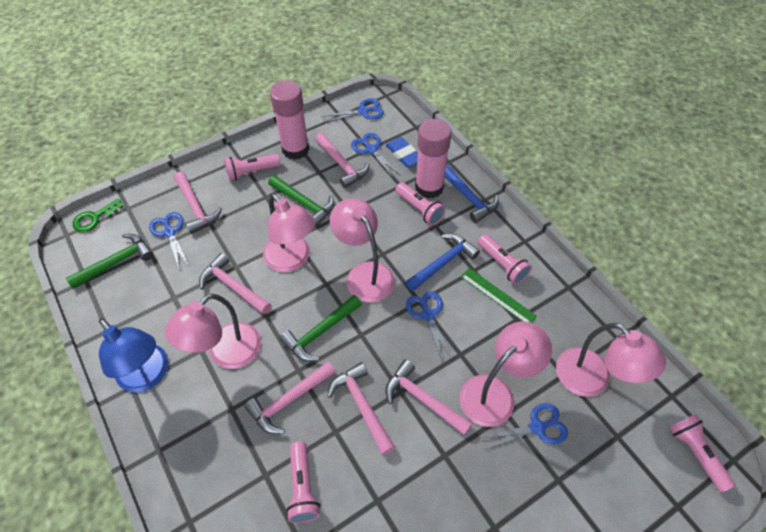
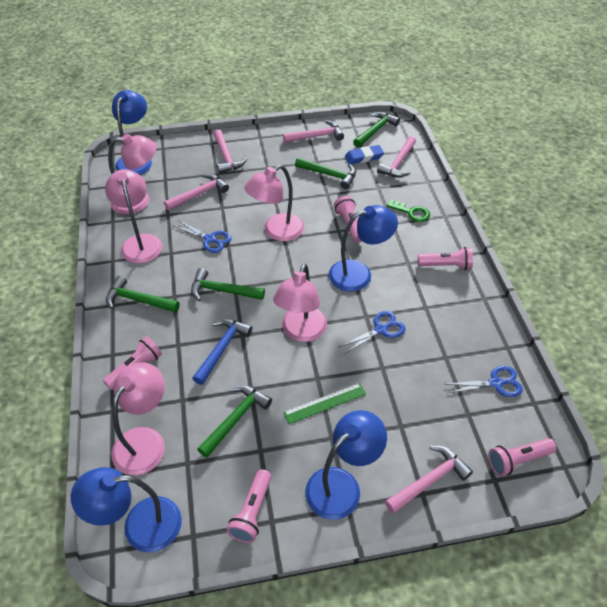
blue hammer: 2 -> 1
blue lamp: 1 -> 4
blue scissors: 5 -> 3
green hammer: 3 -> 5
pink glue stick: 2 -> 0
pink hammer: 6 -> 5

